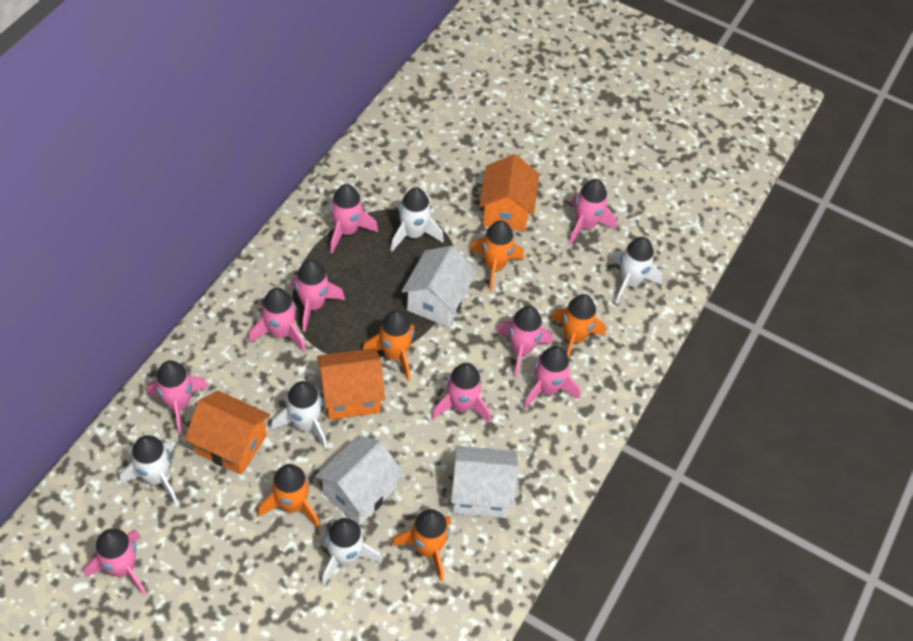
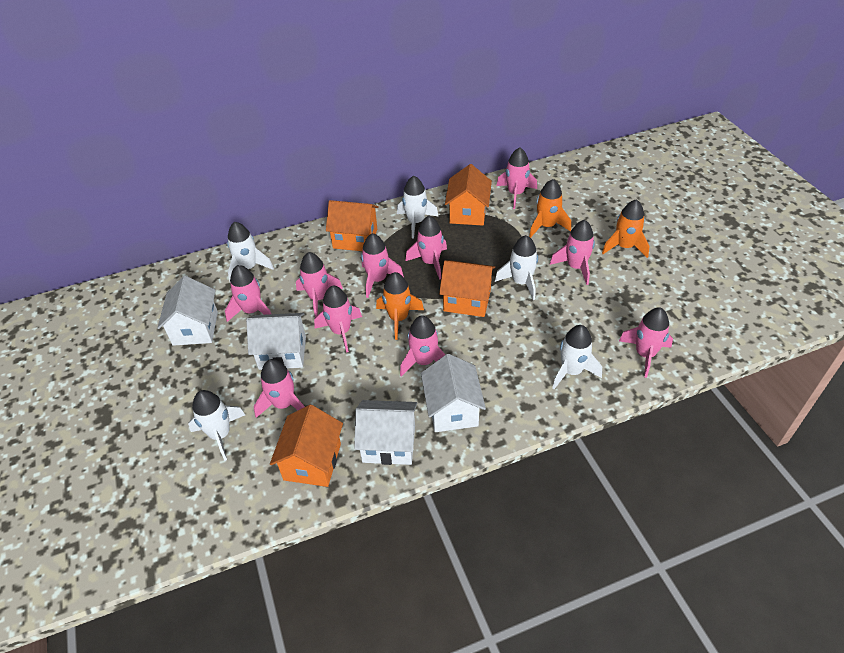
orange house: 3 -> 4
orange rocket: 5 -> 3
pink rocket: 9 -> 10
white house: 3 -> 4

